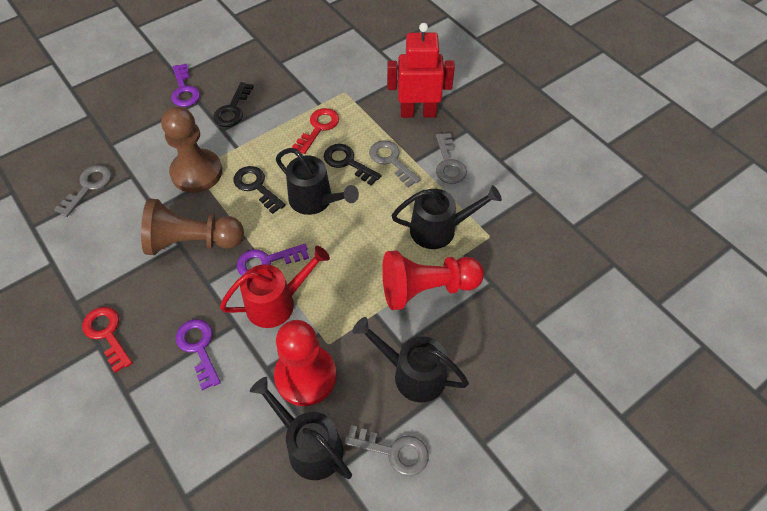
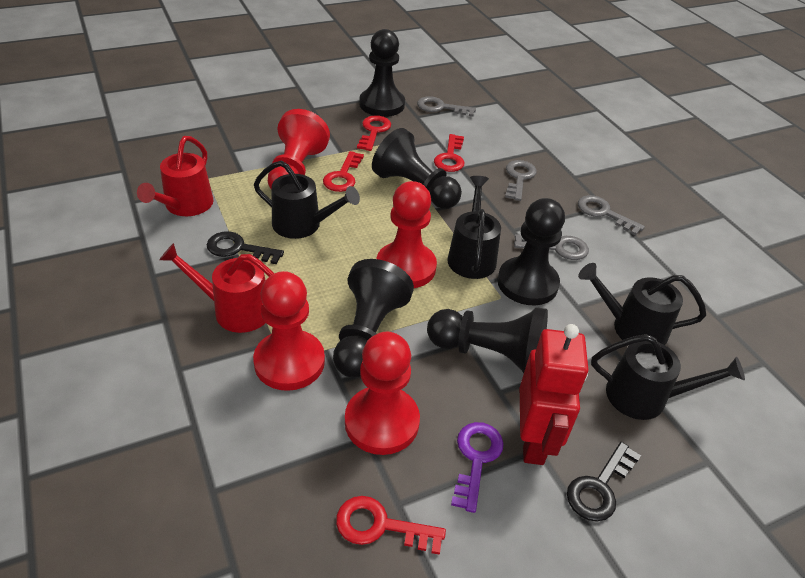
black key: 3 -> 2
black pawn: 0 -> 5
brown pawn: 2 -> 0
purple key: 3 -> 1
red key: 2 -> 4
red pawn: 2 -> 4
red watering can: 1 -> 2

